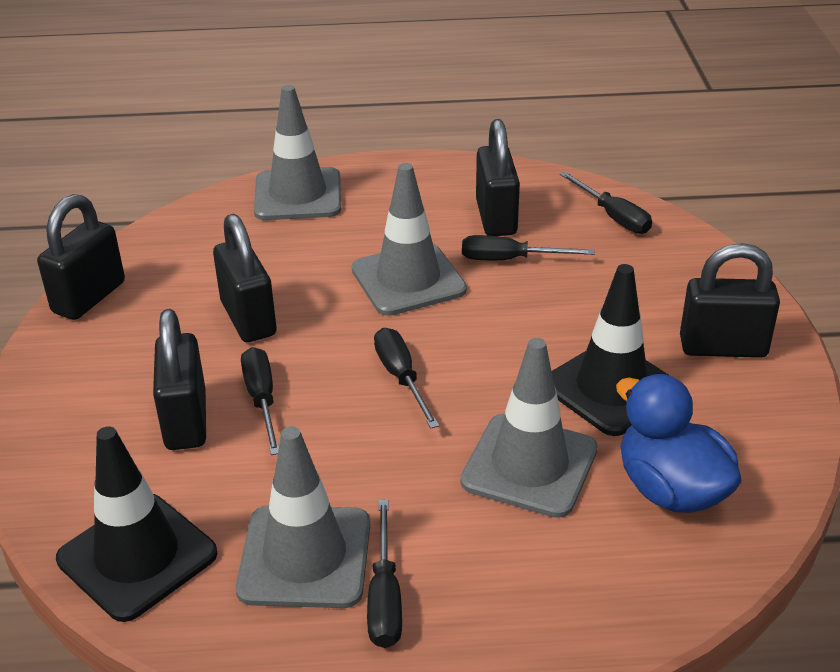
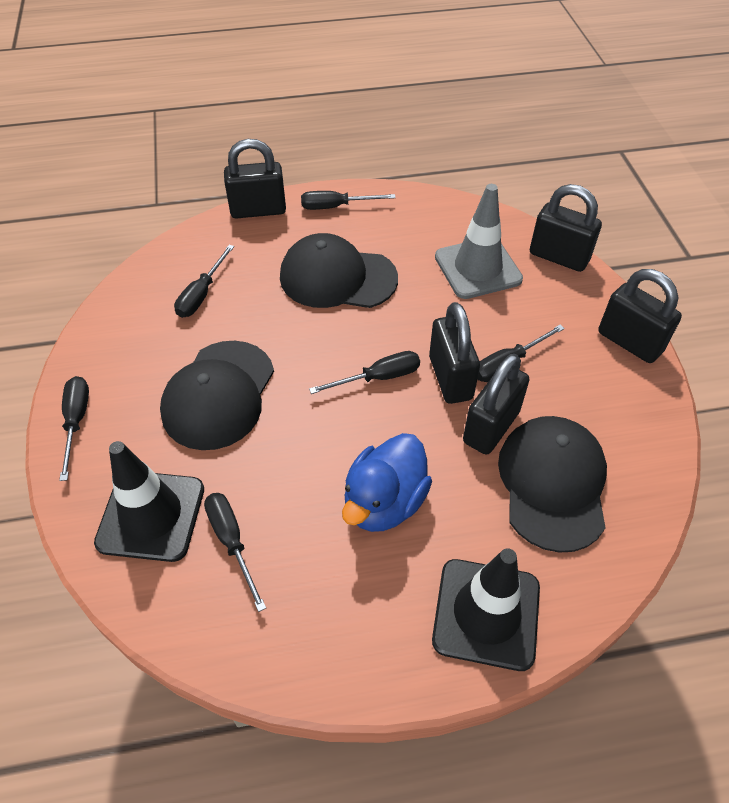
black cap: 0 -> 3
black screwdriver: 5 -> 6
grey traffic cone: 4 -> 1

